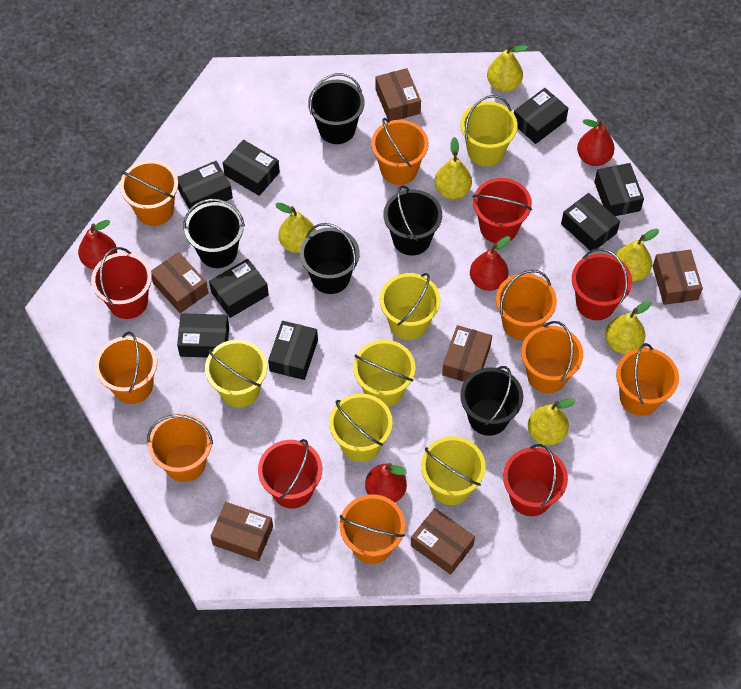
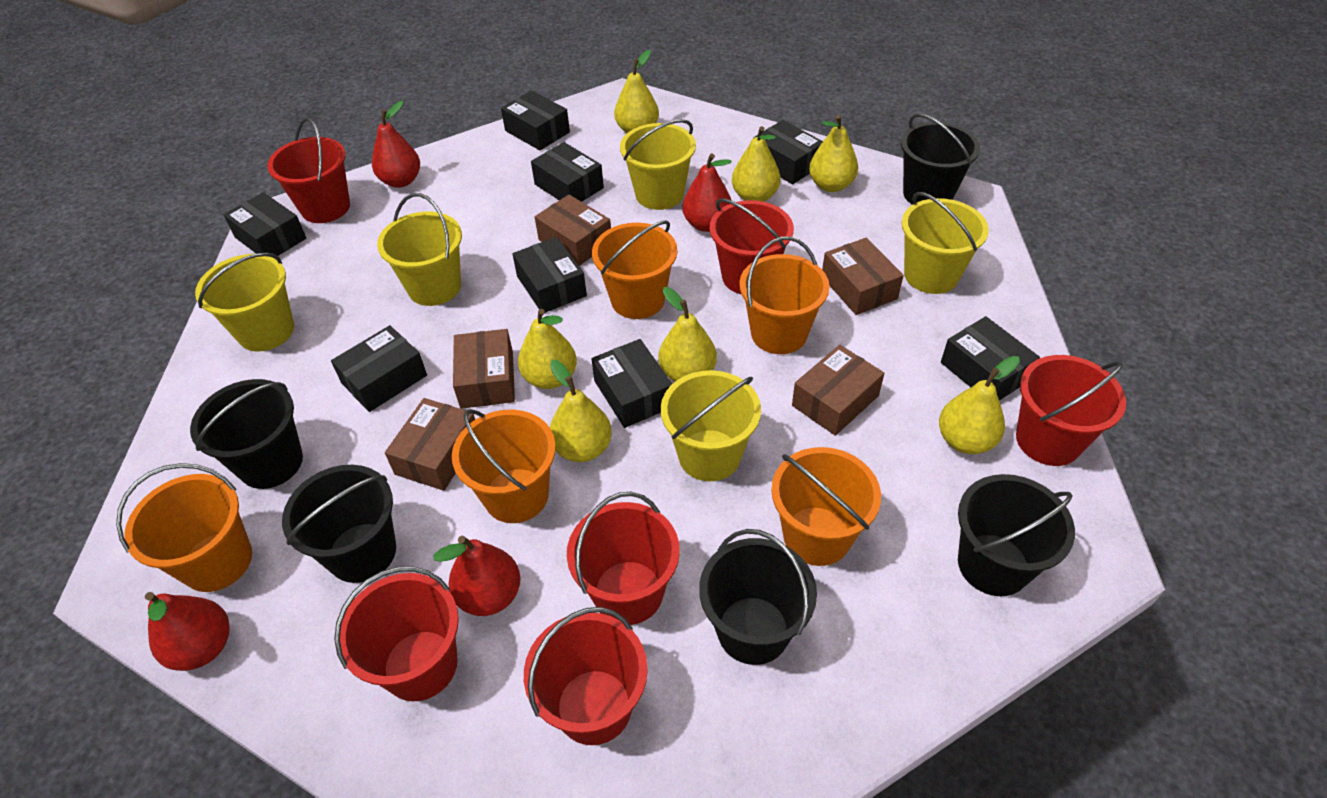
brown box: 6 -> 5
orange bucket: 8 -> 5
red bucket: 5 -> 6
yellow bucket: 6 -> 5
yellow pear: 6 -> 7

